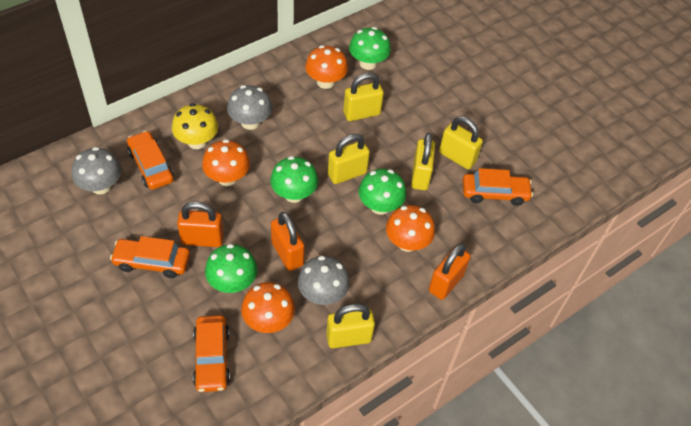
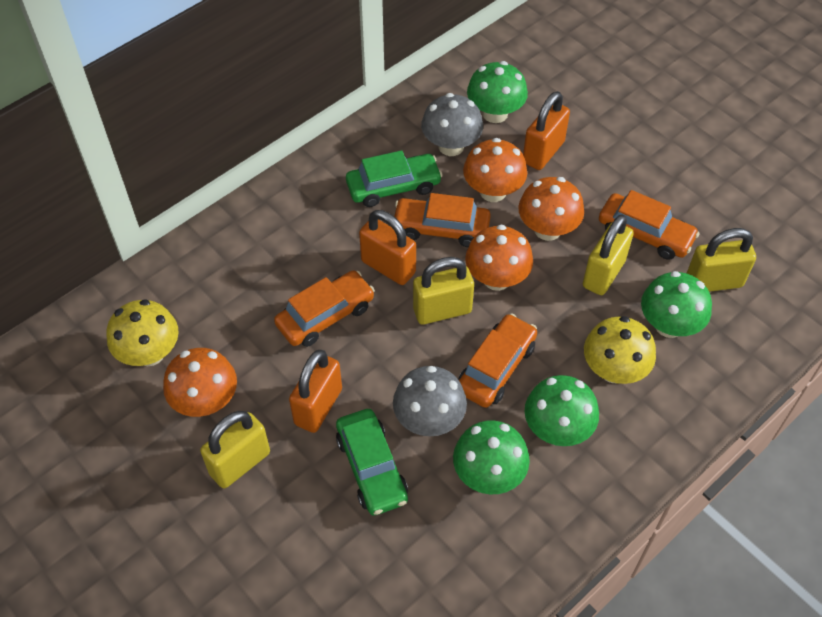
green car: 0 -> 2
grey mushroom: 3 -> 2
yellow mushroom: 1 -> 2
yellow padlock: 5 -> 4

